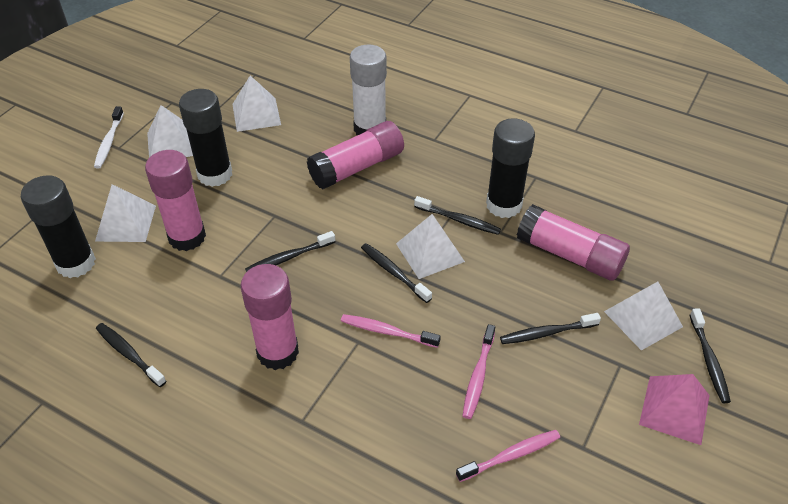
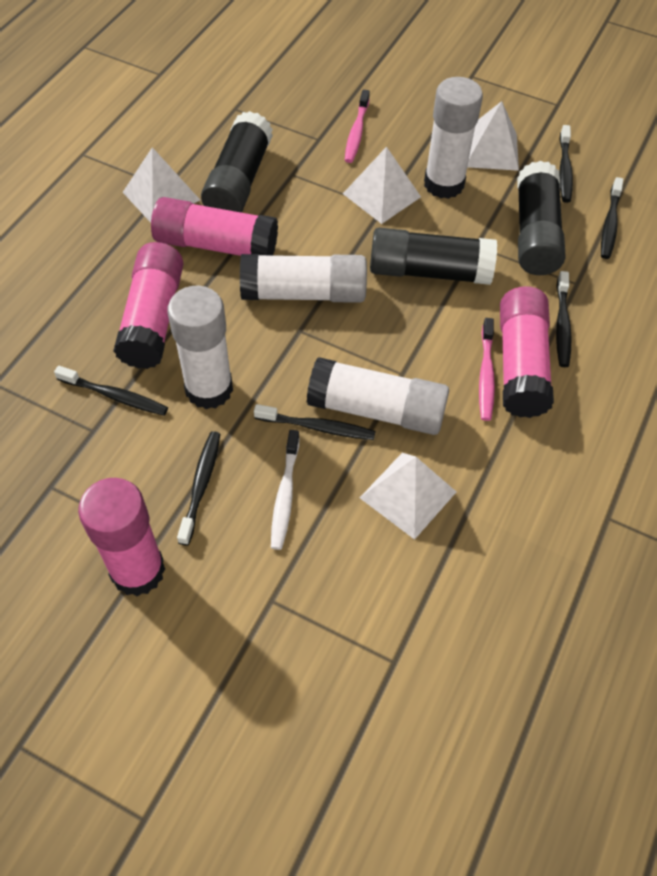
pink pyramid: 1 -> 0
pink toothbrush: 3 -> 2
white glue stick: 1 -> 4
white pyramid: 5 -> 4

